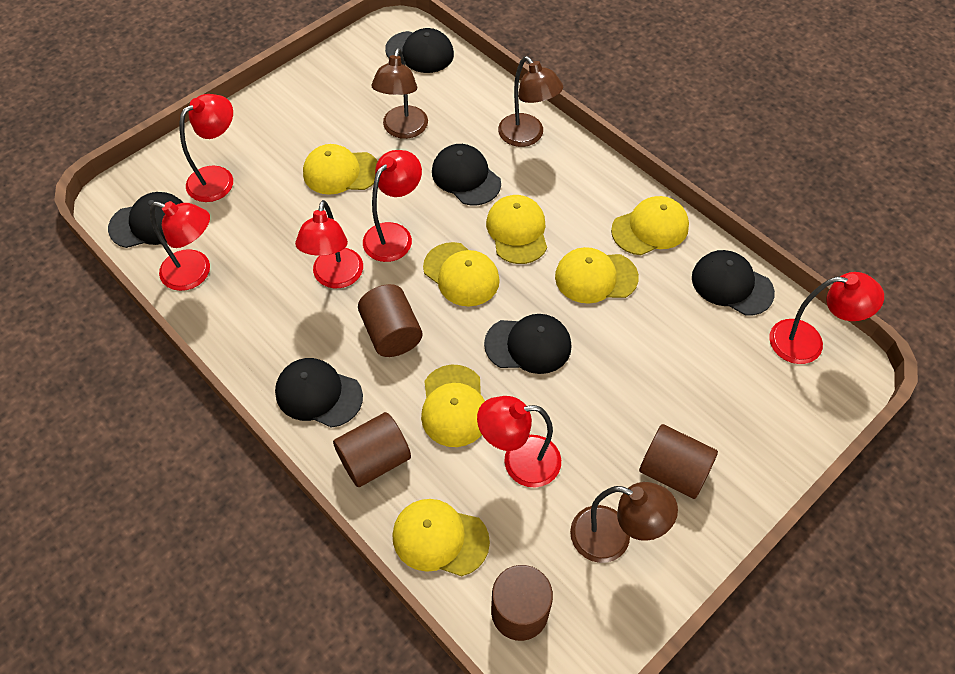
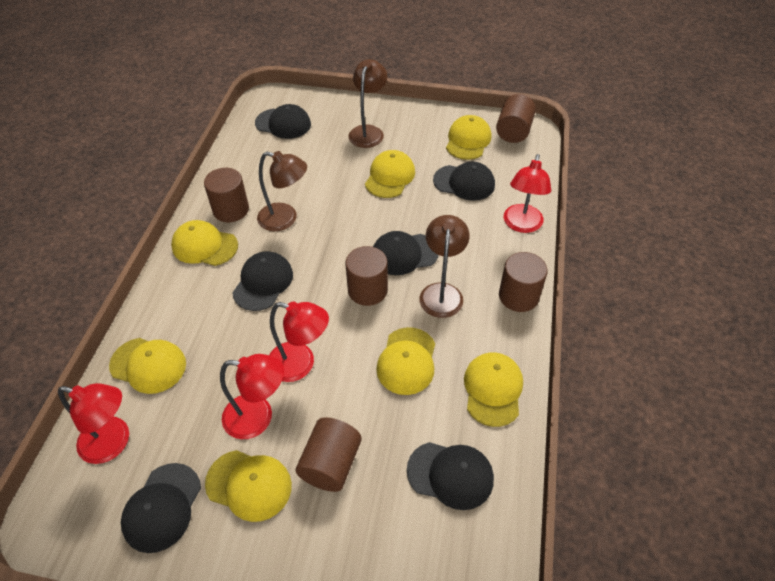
brown cylinder: 4 -> 5
red lamp: 6 -> 4

